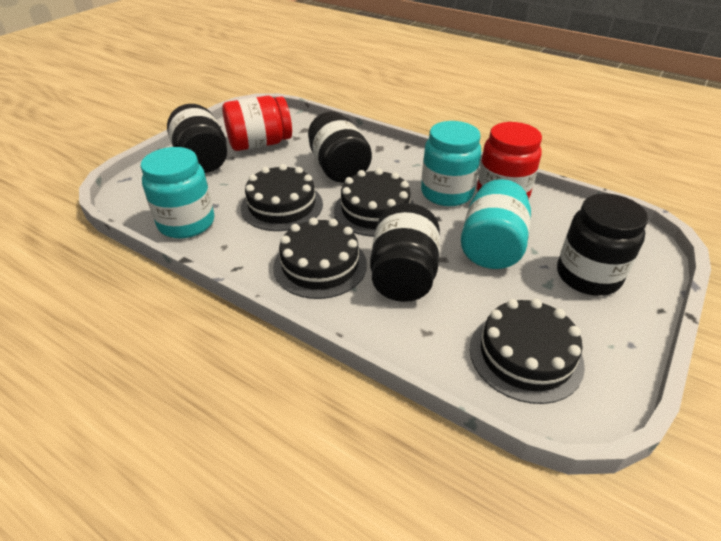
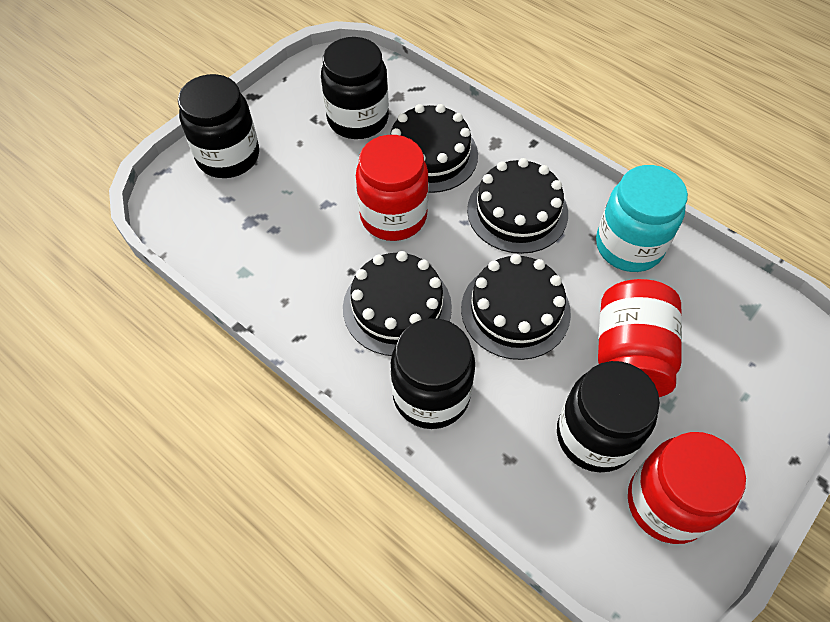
red jar: 2 -> 3
turquoise jar: 3 -> 1

